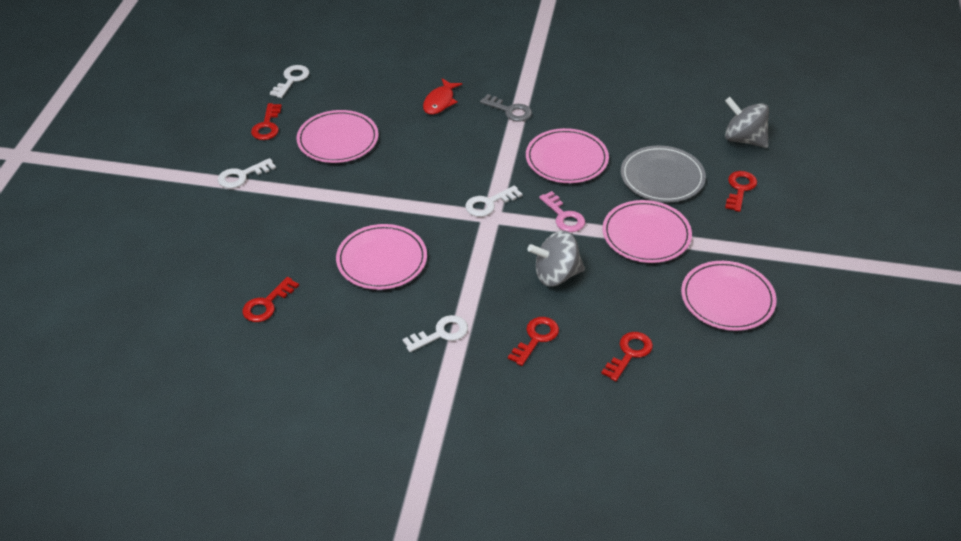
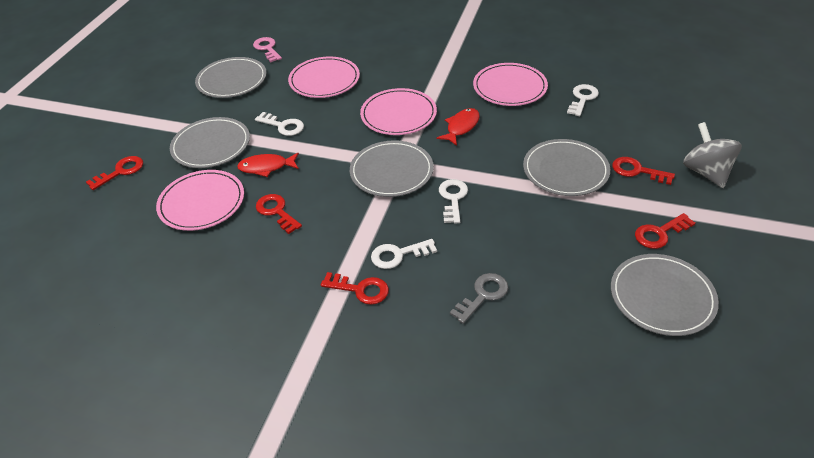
grey plate: 1 -> 5
grey spinning top: 2 -> 1
pink plate: 5 -> 4
red fish: 1 -> 2

